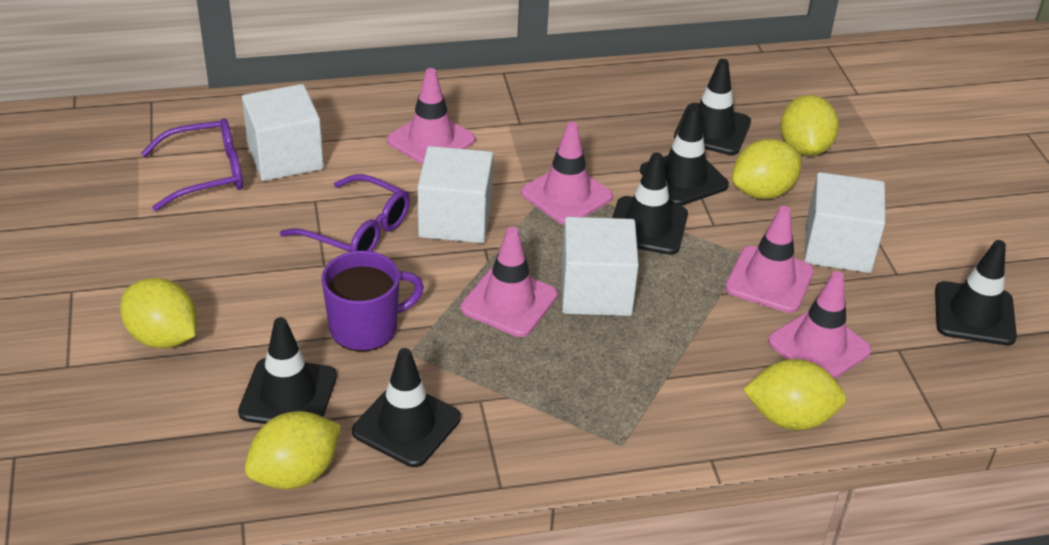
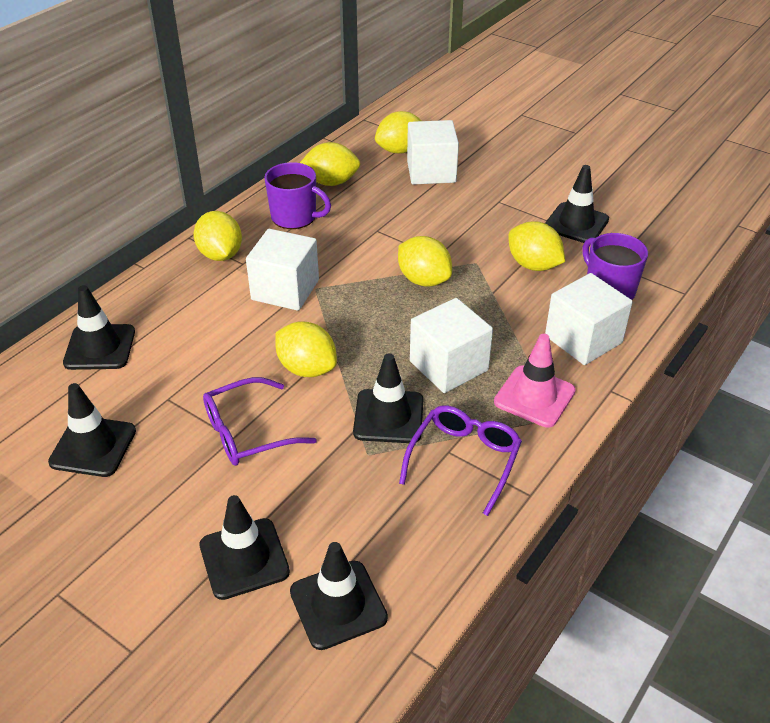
pink traffic cone: 5 -> 1
purple mug: 1 -> 2
yellow lemon: 5 -> 6

